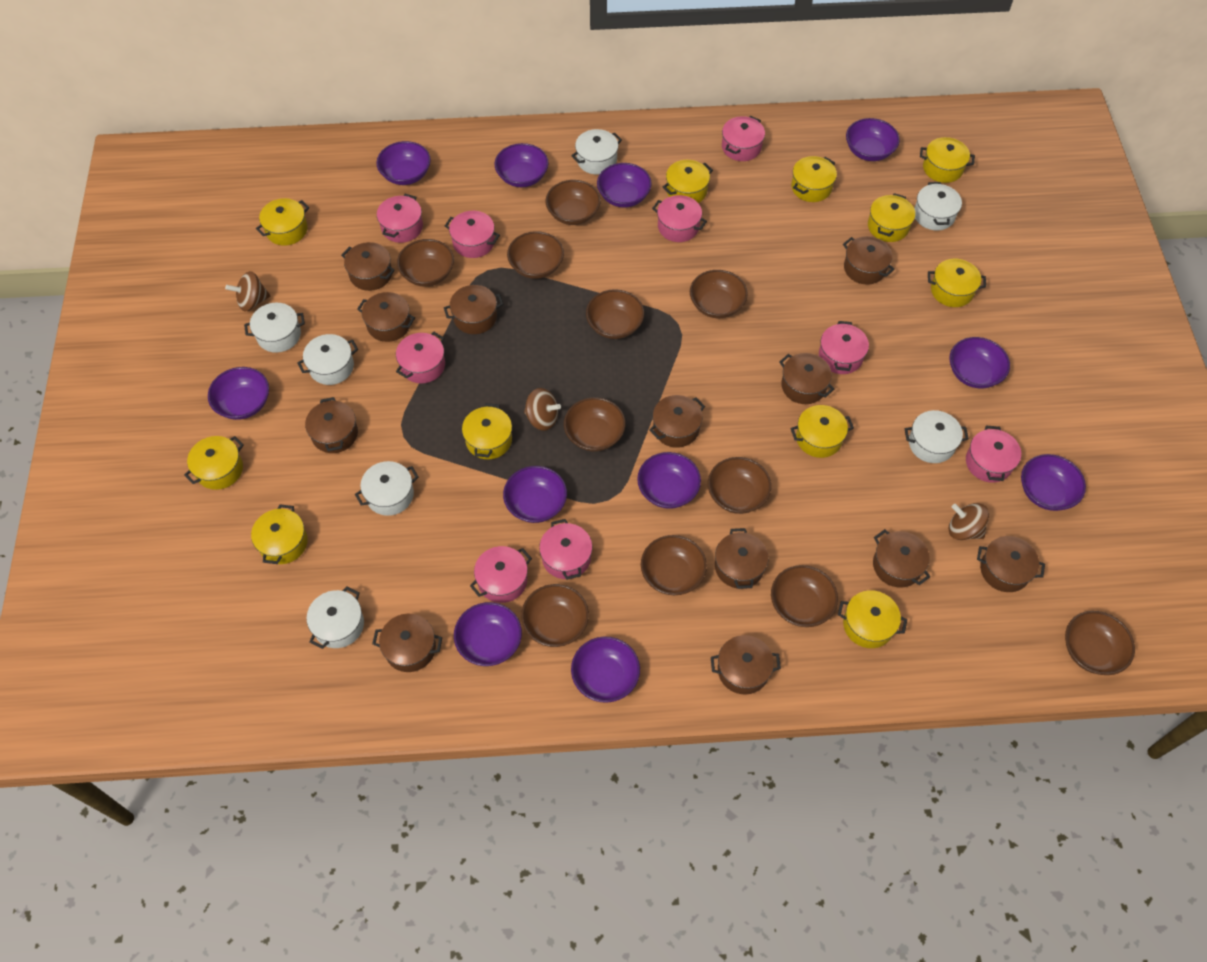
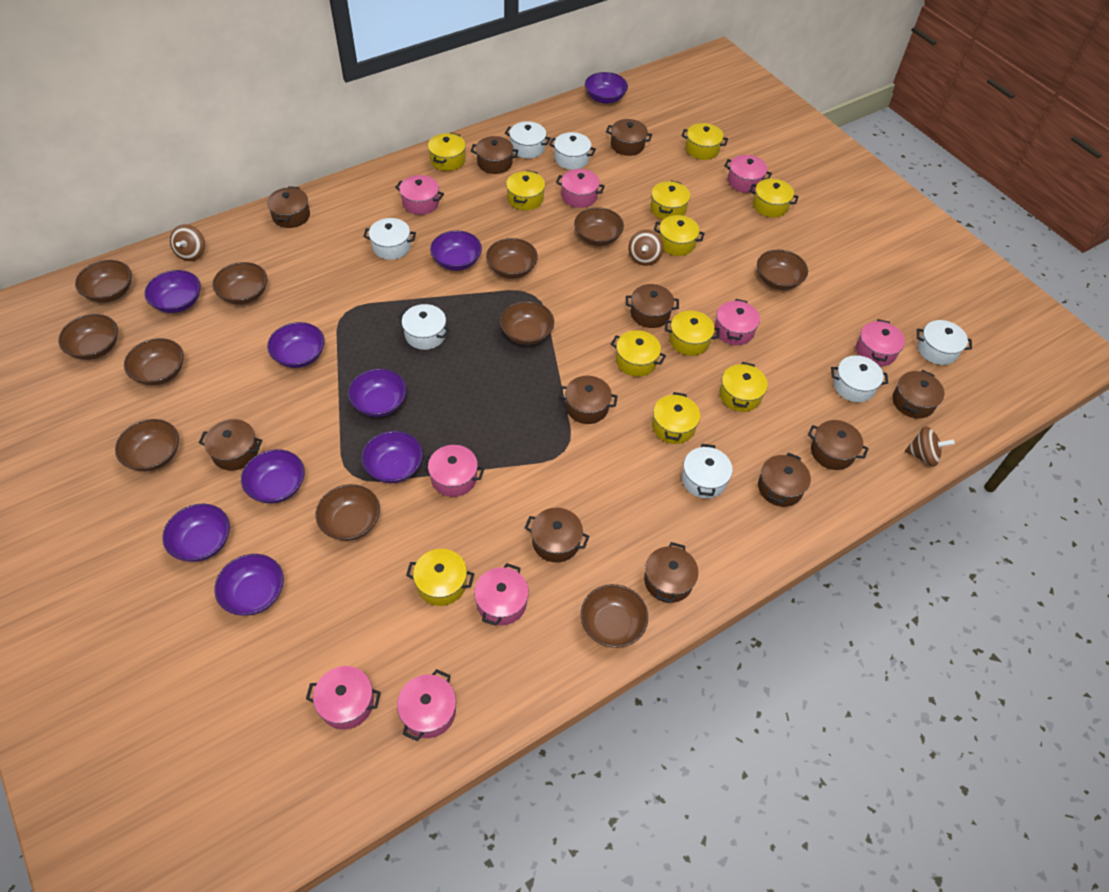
brown pot: 12 -> 11
purple bowl: 11 -> 9

